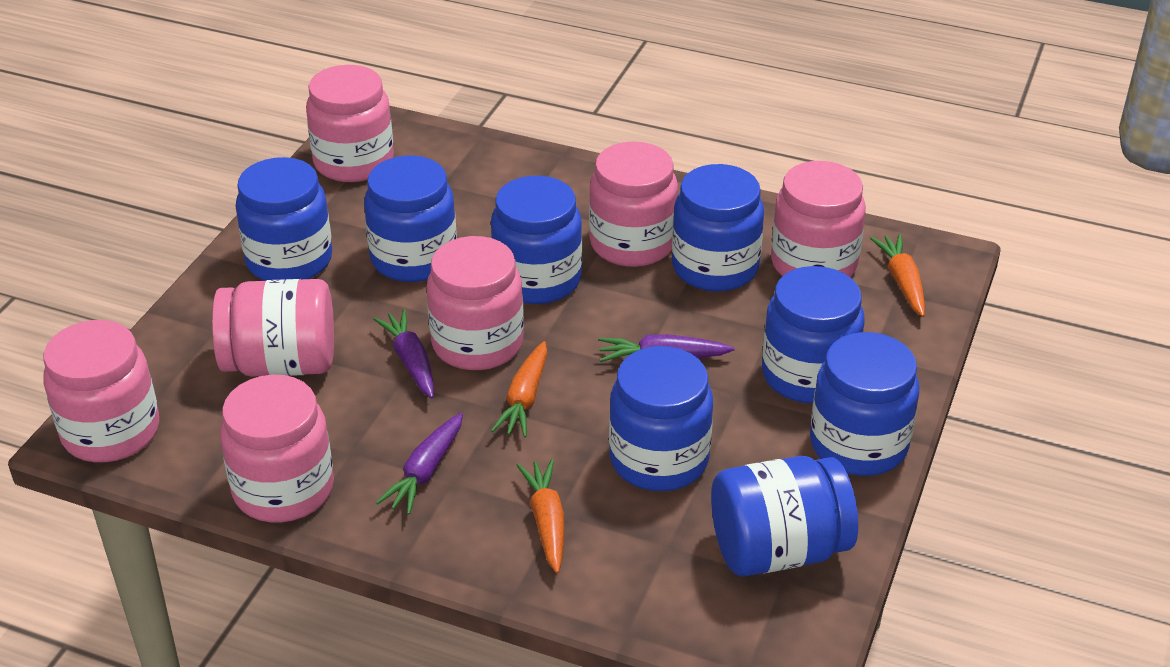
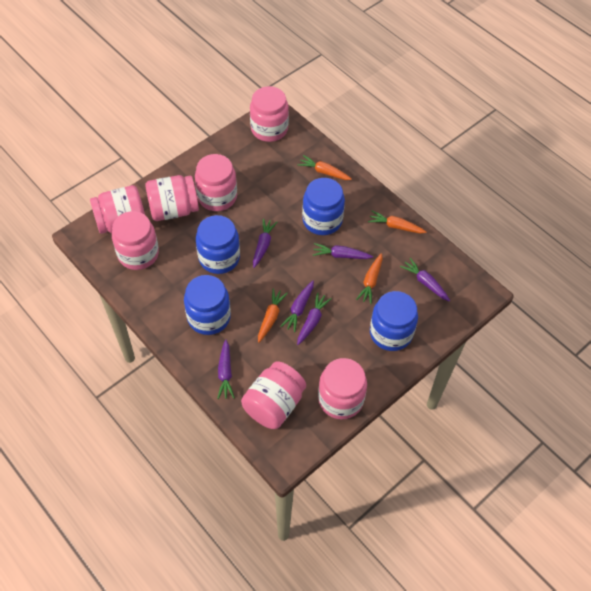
blue jar: 8 -> 4
orange carrot: 3 -> 4
purple carrot: 3 -> 6

